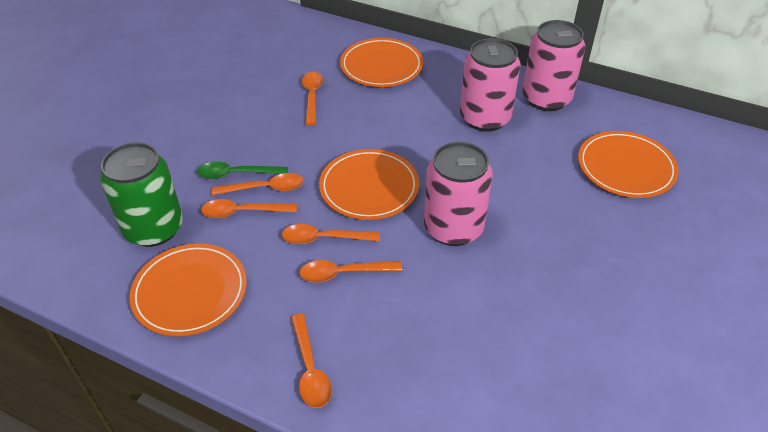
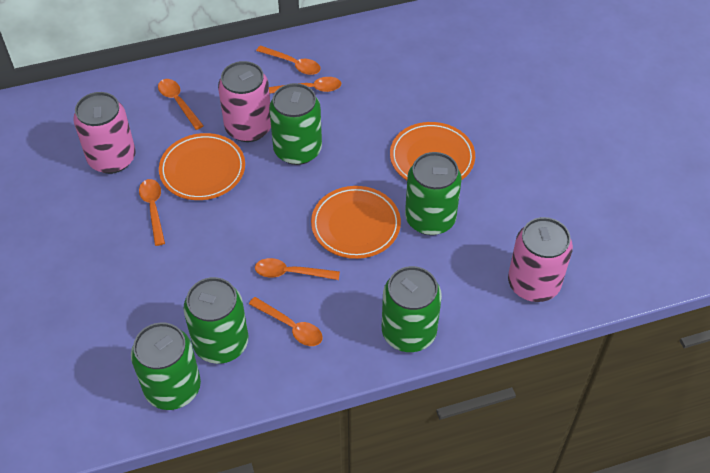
green can: 1 -> 5
green spoon: 1 -> 0
orange plate: 4 -> 3

